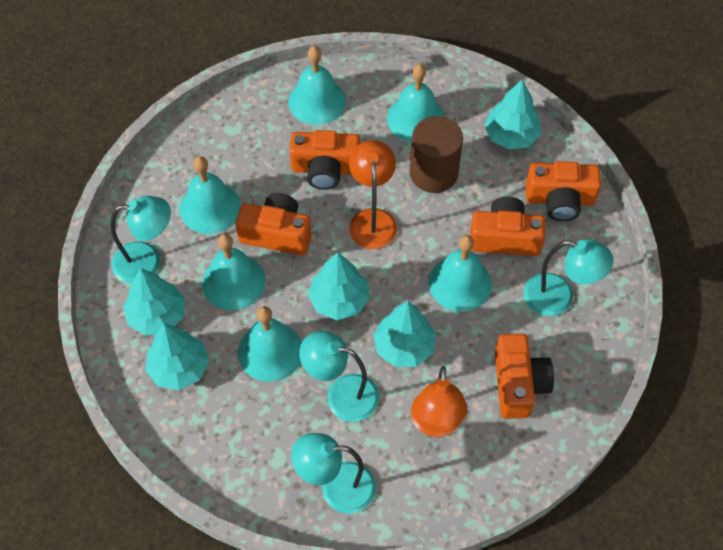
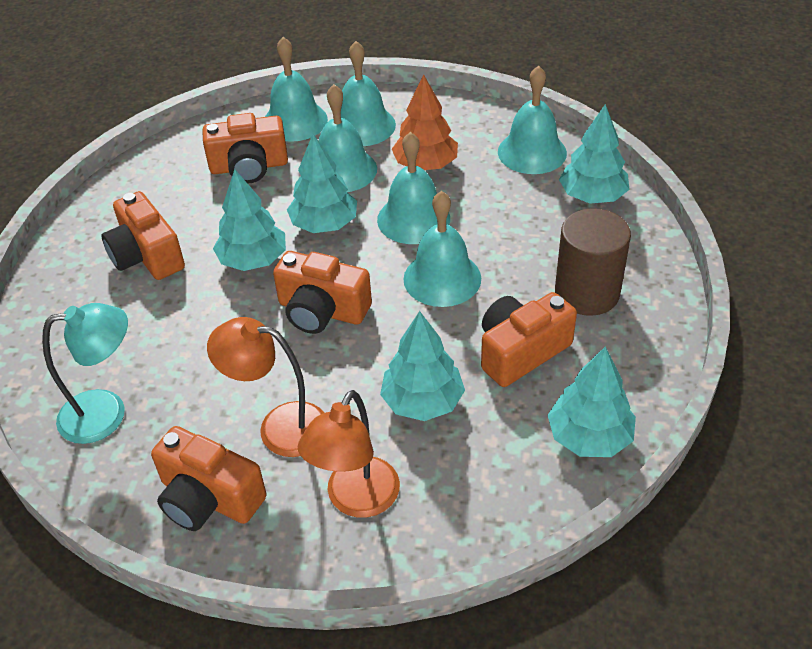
orange tree: 0 -> 1
turquoise lamp: 4 -> 1

